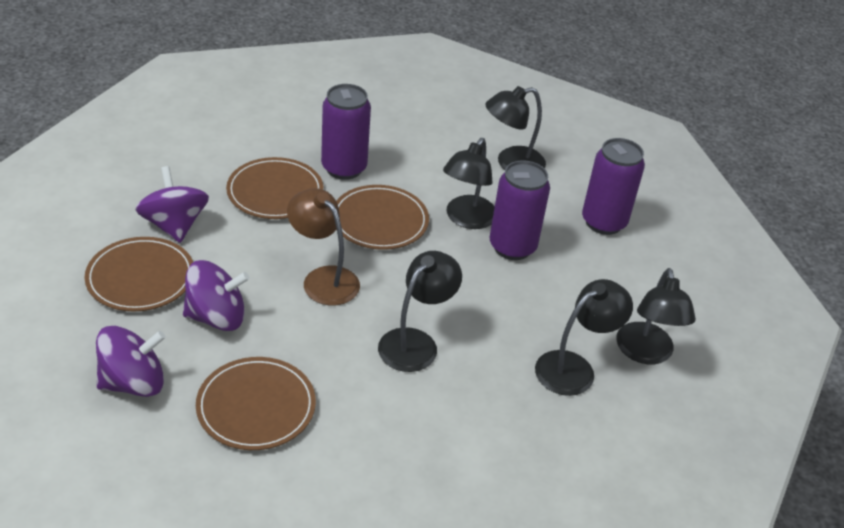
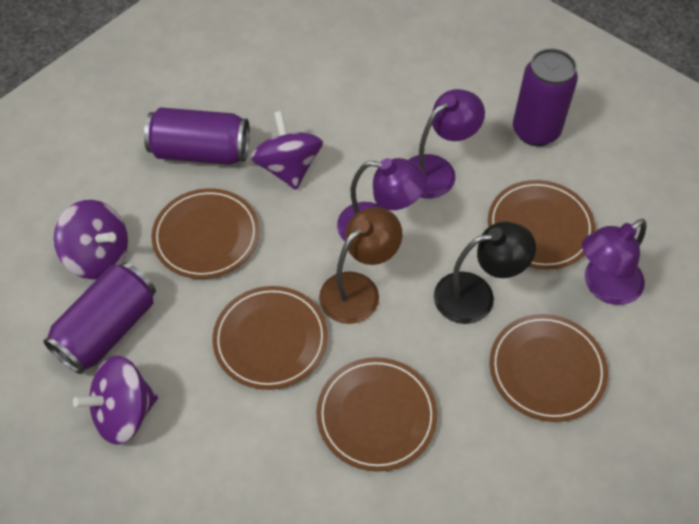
black lamp: 5 -> 1
brown plate: 4 -> 5
purple lamp: 0 -> 3

